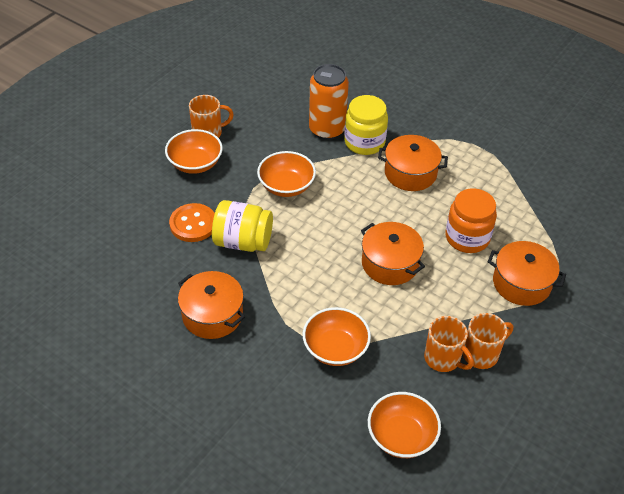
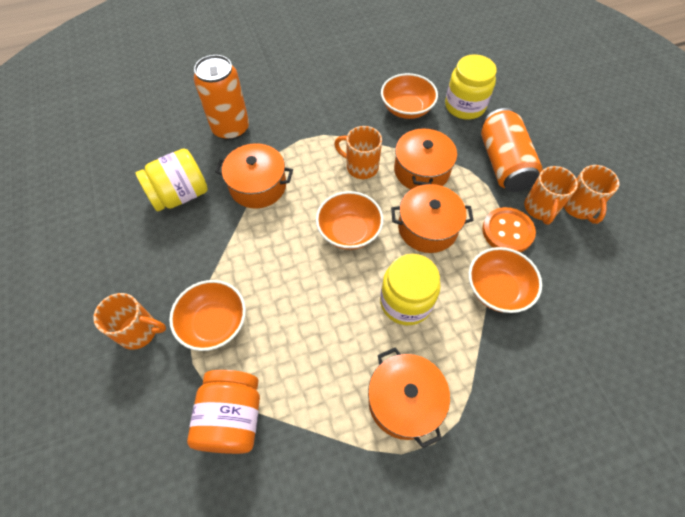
orange can: 1 -> 2
orange mug: 3 -> 4
yellow jar: 2 -> 3

